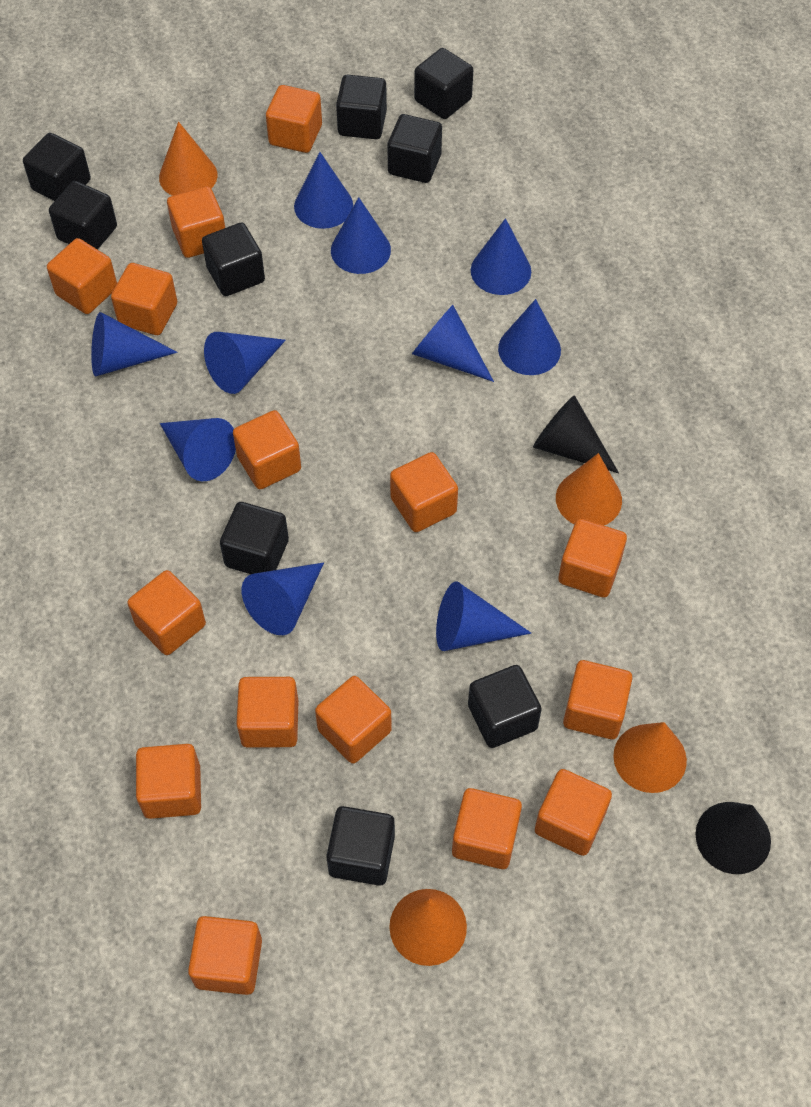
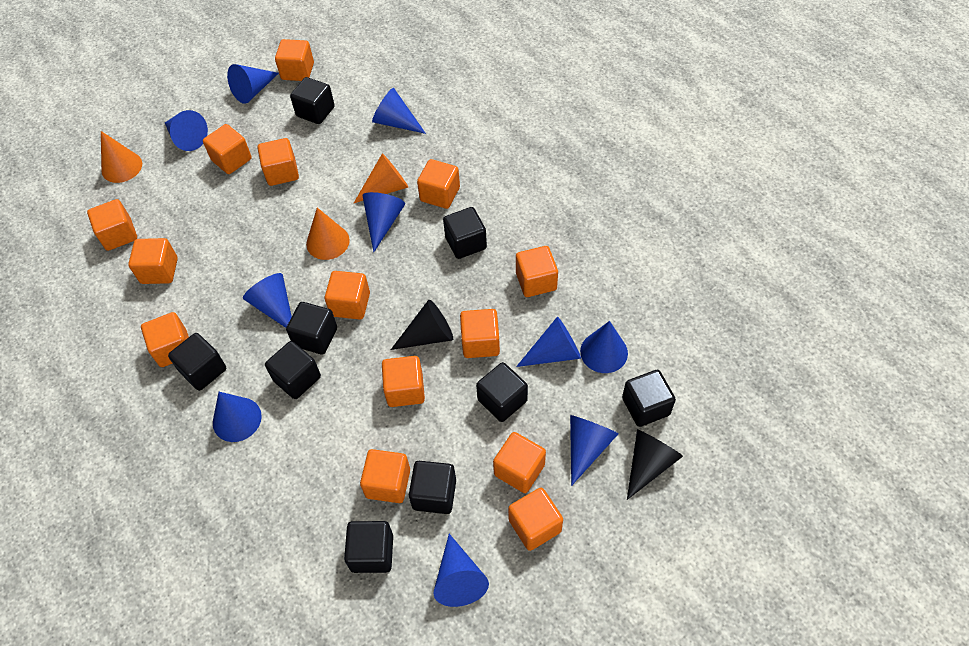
orange cone: 4 -> 3
orange cube: 15 -> 14

